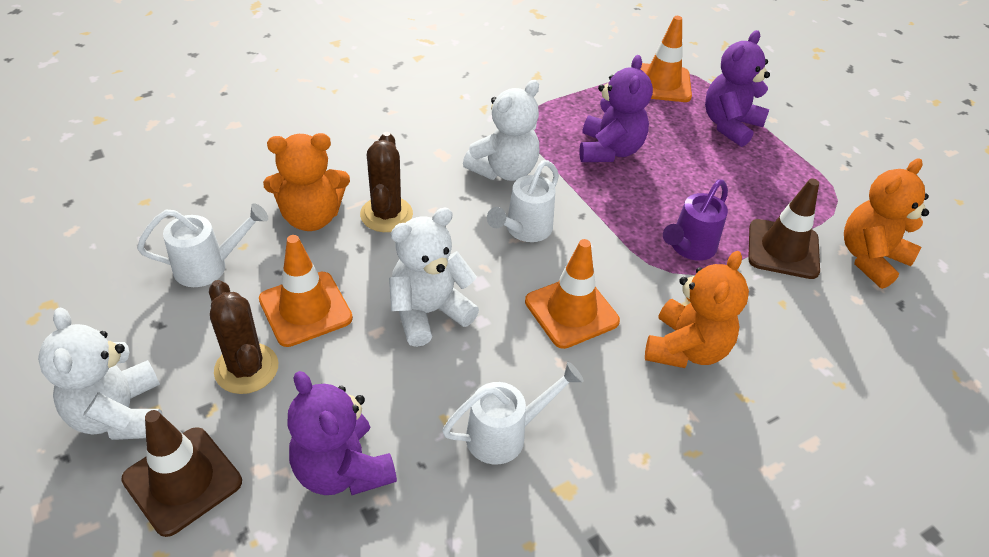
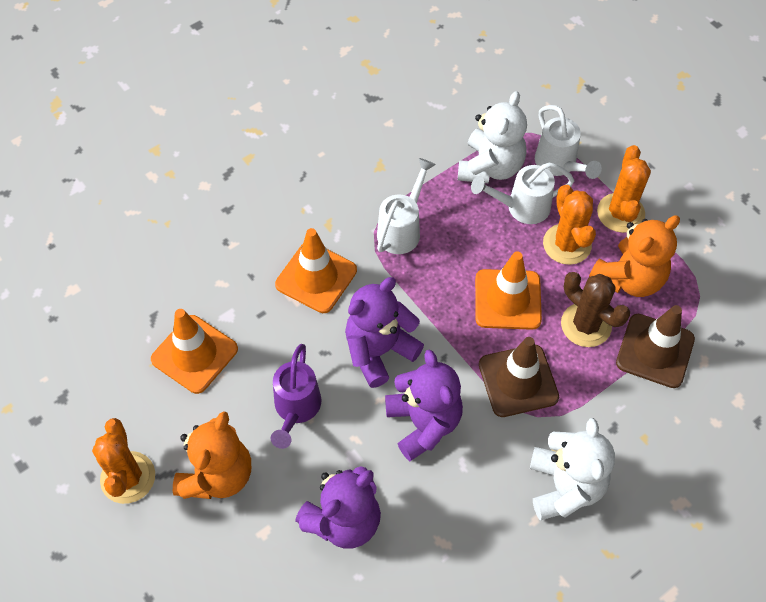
brown cactus: 2 -> 1
orange cactus: 0 -> 3
orange teddy bear: 3 -> 2
white teddy bear: 3 -> 2

